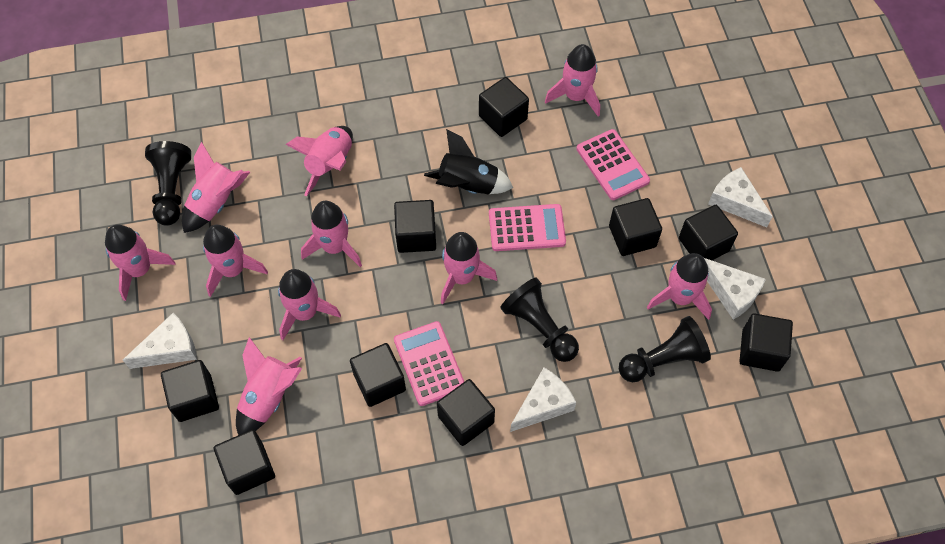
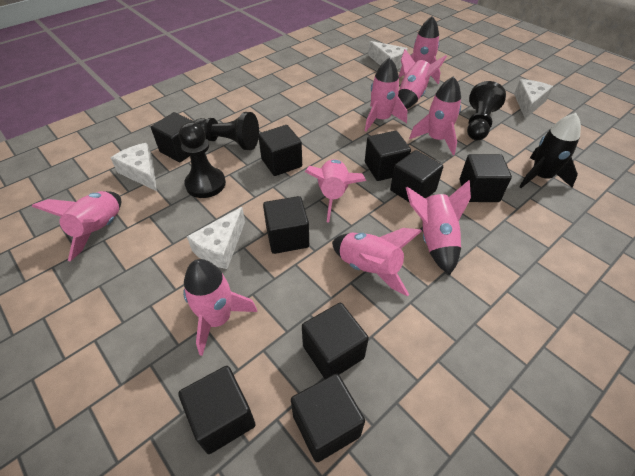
pink calculator: 3 -> 0
pink rocket: 10 -> 9

